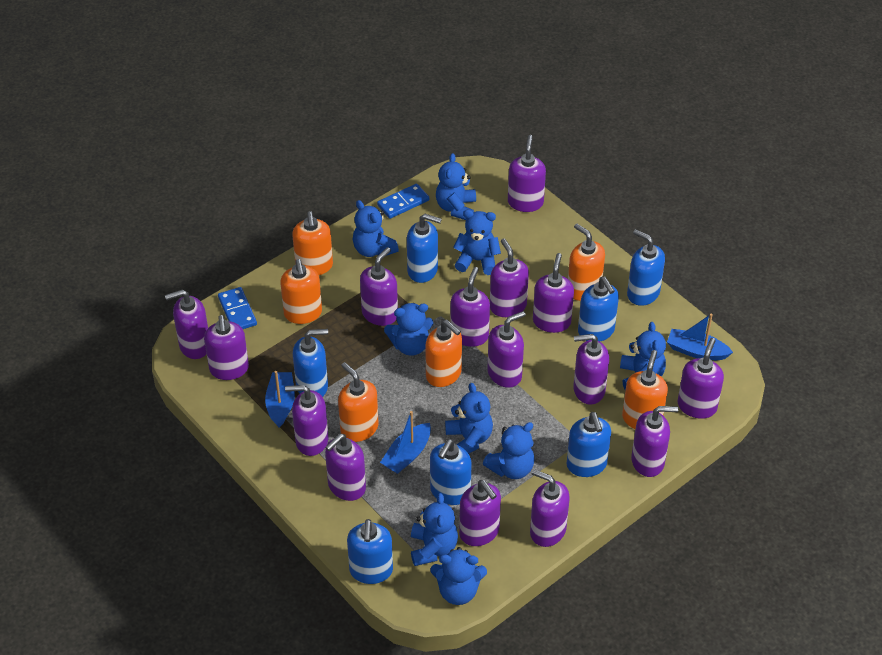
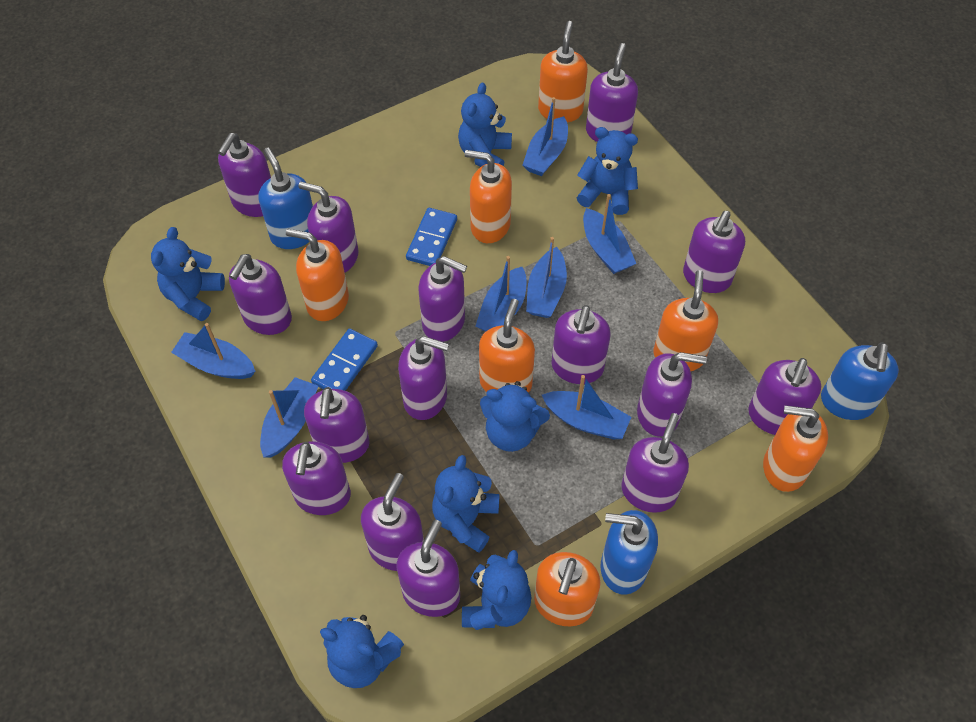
blue boat: 3 -> 7
blue soap dispenser: 7 -> 3
blue teddy bear: 9 -> 7
orange soap dispenser: 6 -> 7

